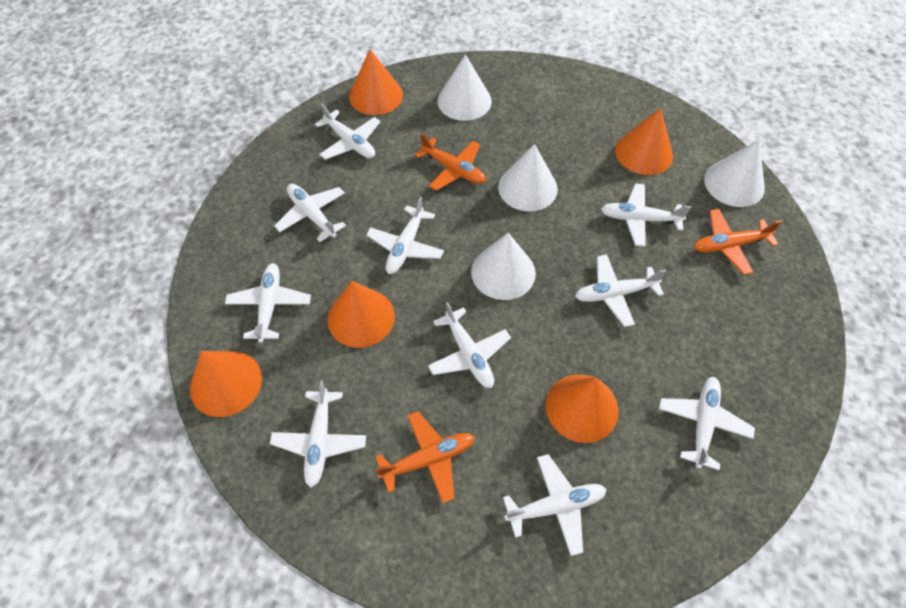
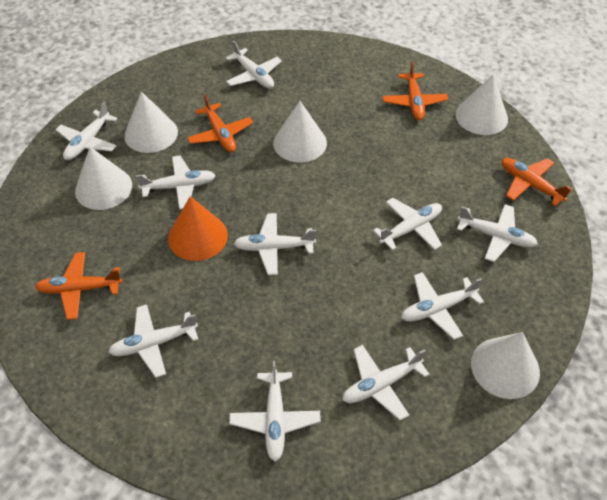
orange cone: 5 -> 1
orange plane: 3 -> 4
white cone: 4 -> 5

